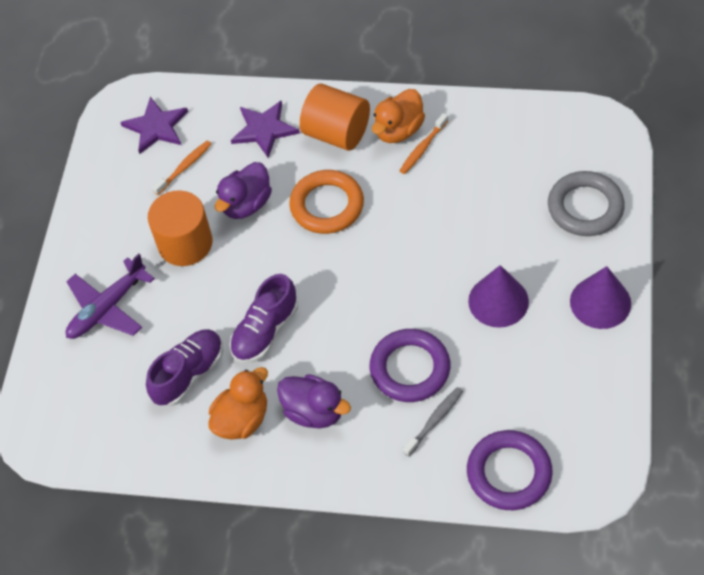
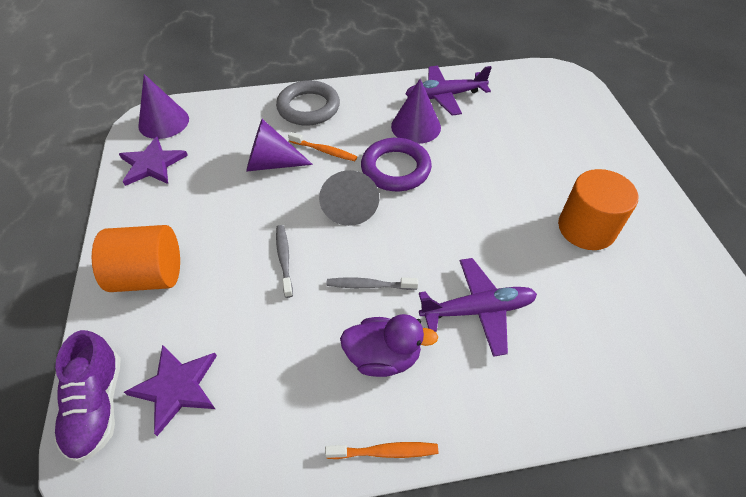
grey cone: 0 -> 1
grey toothbrush: 1 -> 2
orange duck: 2 -> 0
orange ring: 1 -> 0
purple cone: 2 -> 3
purple duck: 2 -> 1
purple plane: 1 -> 2
purple ring: 2 -> 1
purple shoe: 2 -> 1

